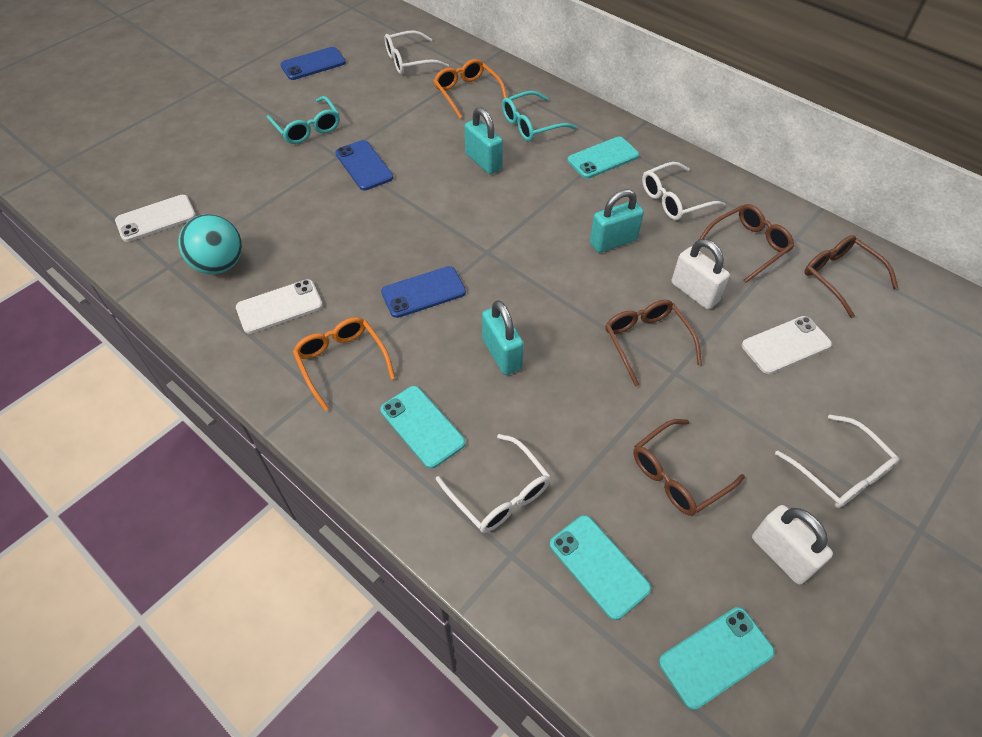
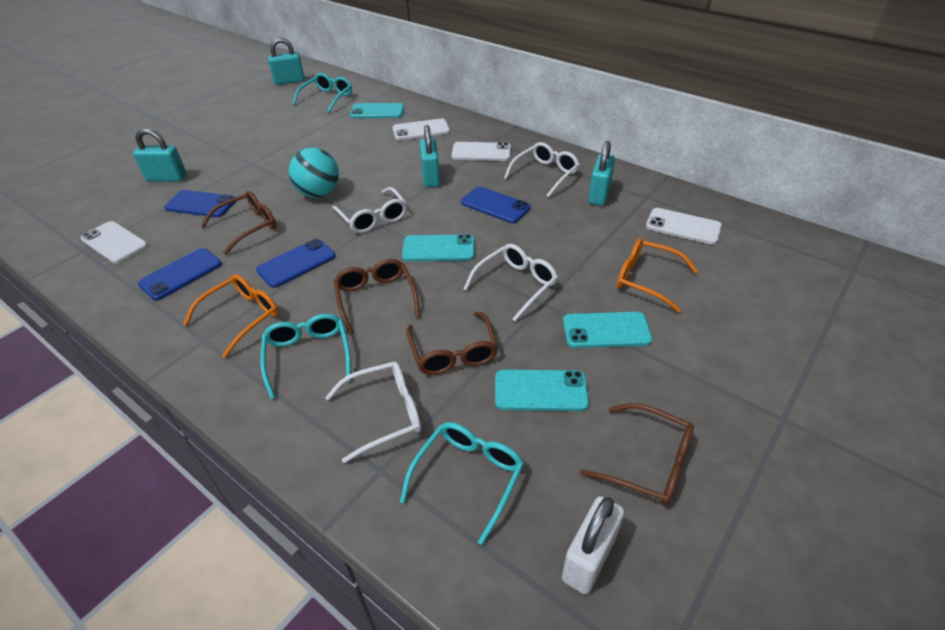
blue phone: 3 -> 4
turquoise glasses: 2 -> 3
turquoise padlock: 3 -> 4
white padlock: 2 -> 1
white phone: 3 -> 4

